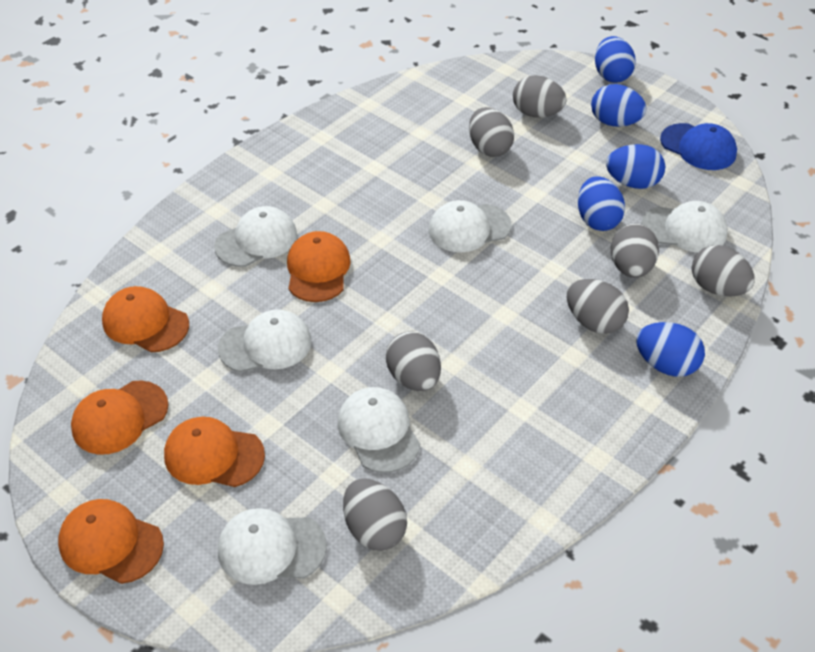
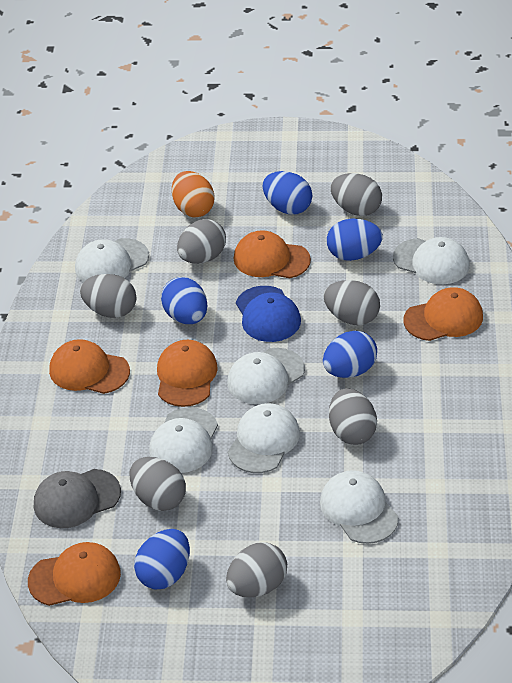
grey cap: 0 -> 1
orange egg: 0 -> 1

